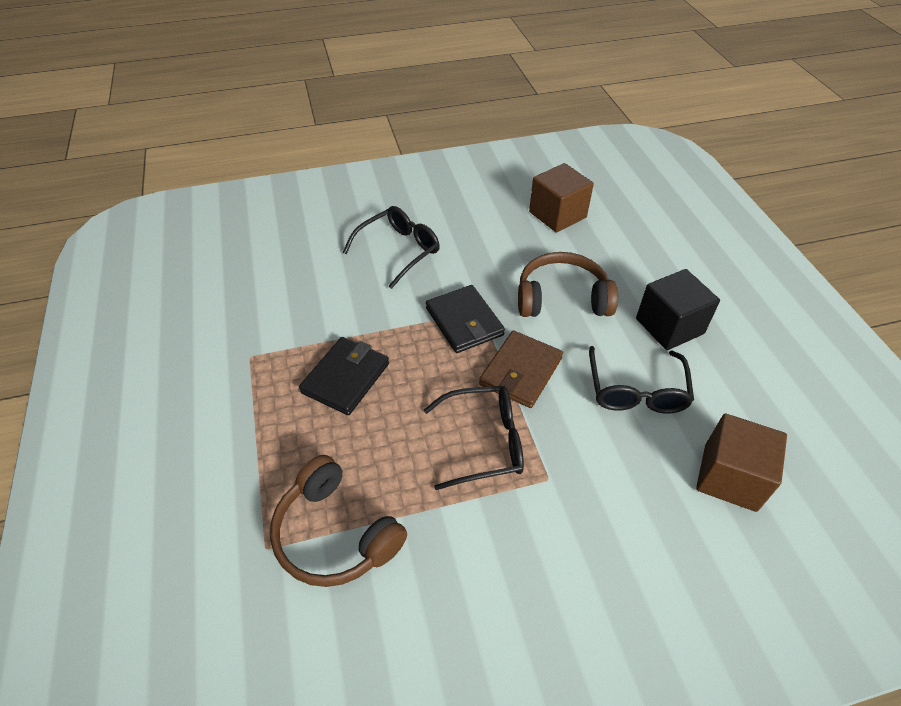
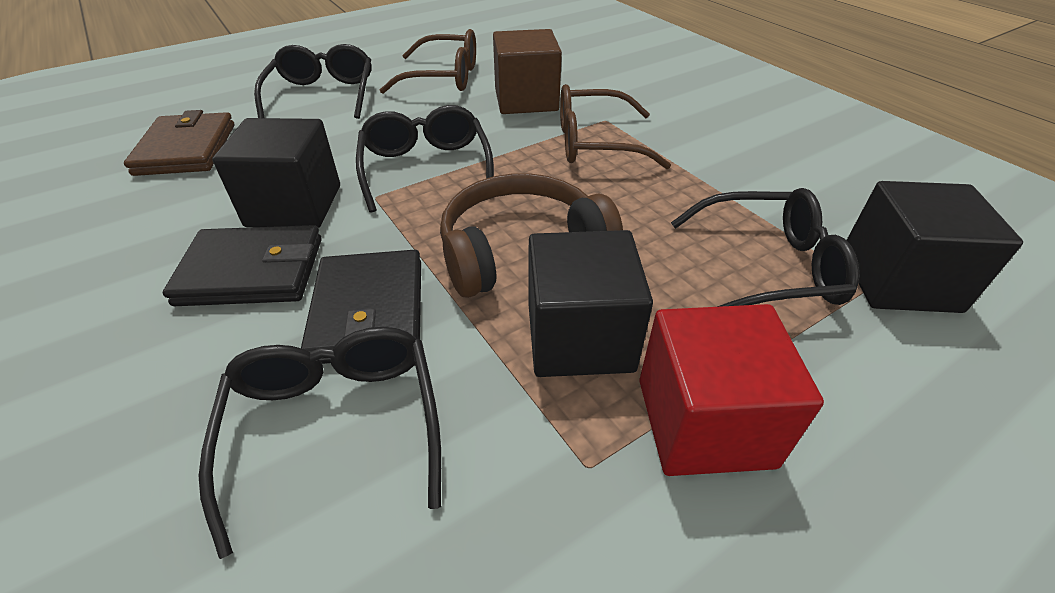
black cube: 1 -> 3
black glasses: 3 -> 4
brown cube: 2 -> 1
brown glasses: 0 -> 2
brown headphones: 2 -> 1
red cube: 0 -> 1

